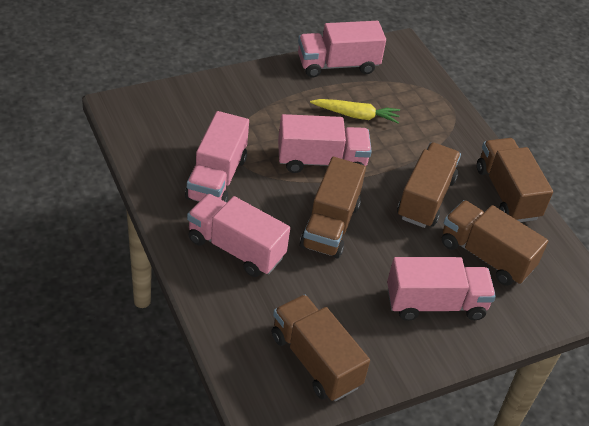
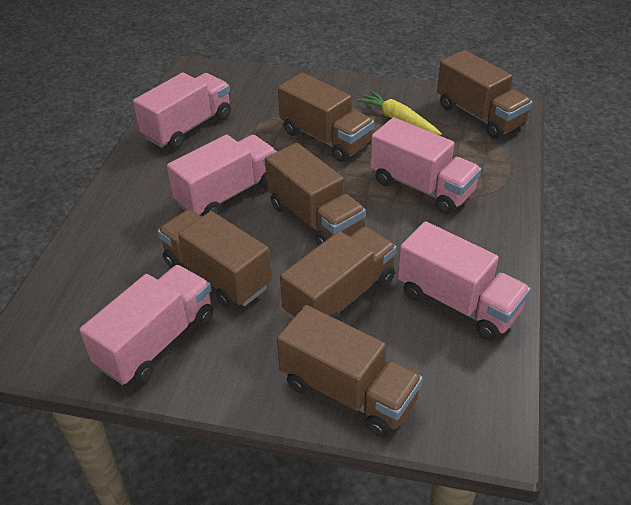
brown truck: 5 -> 6

